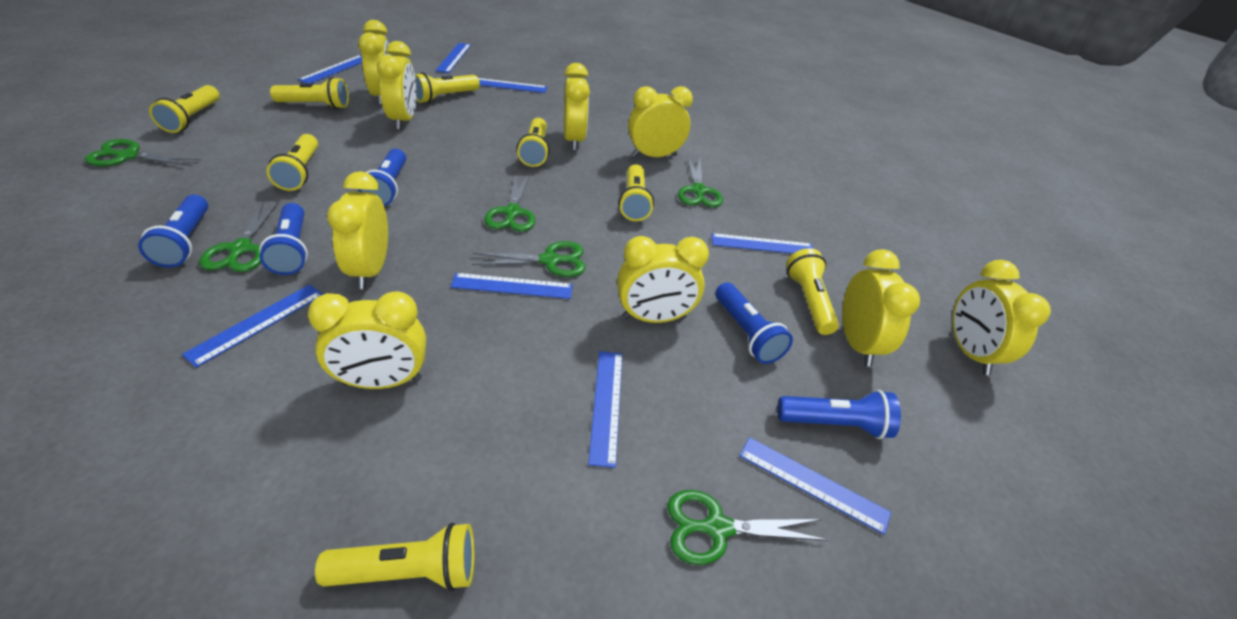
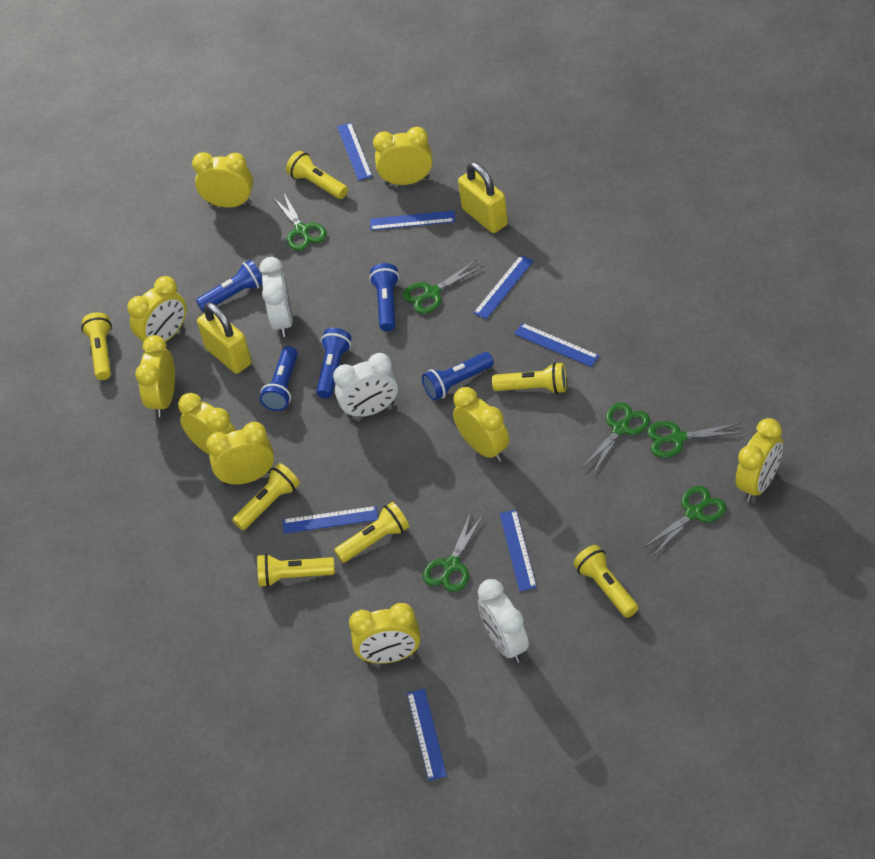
blue ruler: 8 -> 7
white clock: 0 -> 3
yellow flashlight: 8 -> 7
yellow padlock: 0 -> 2

